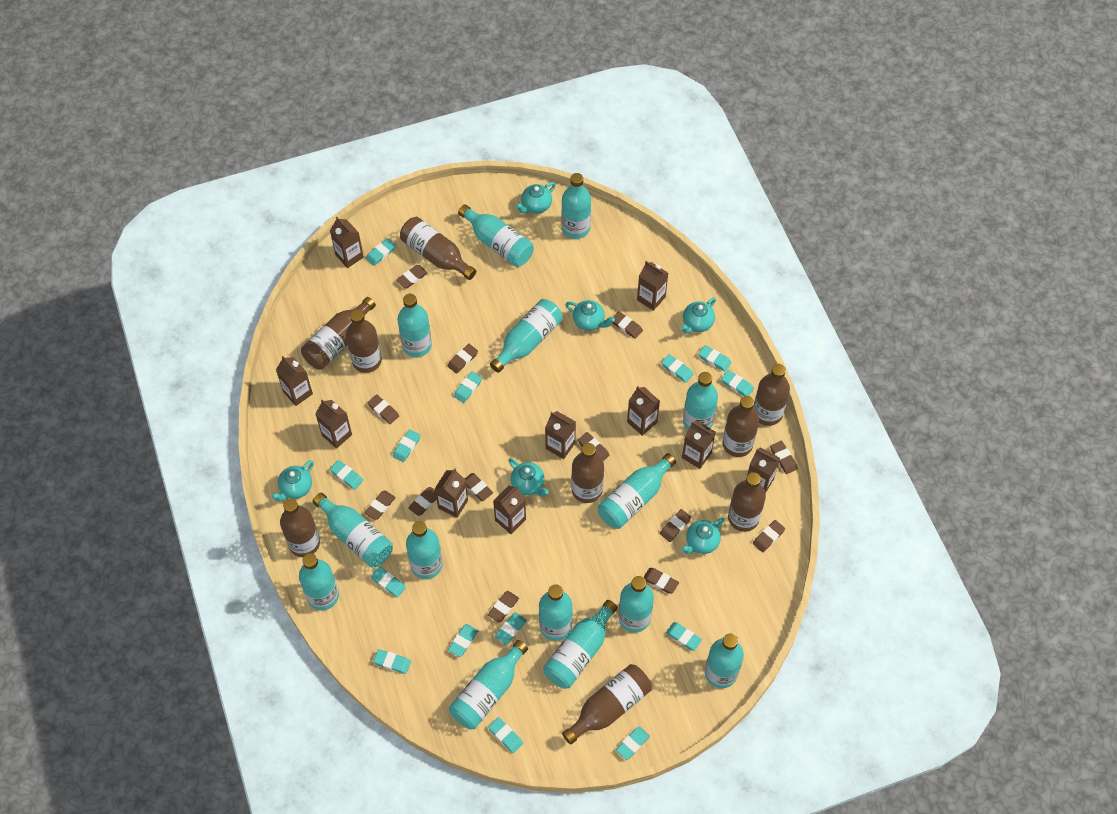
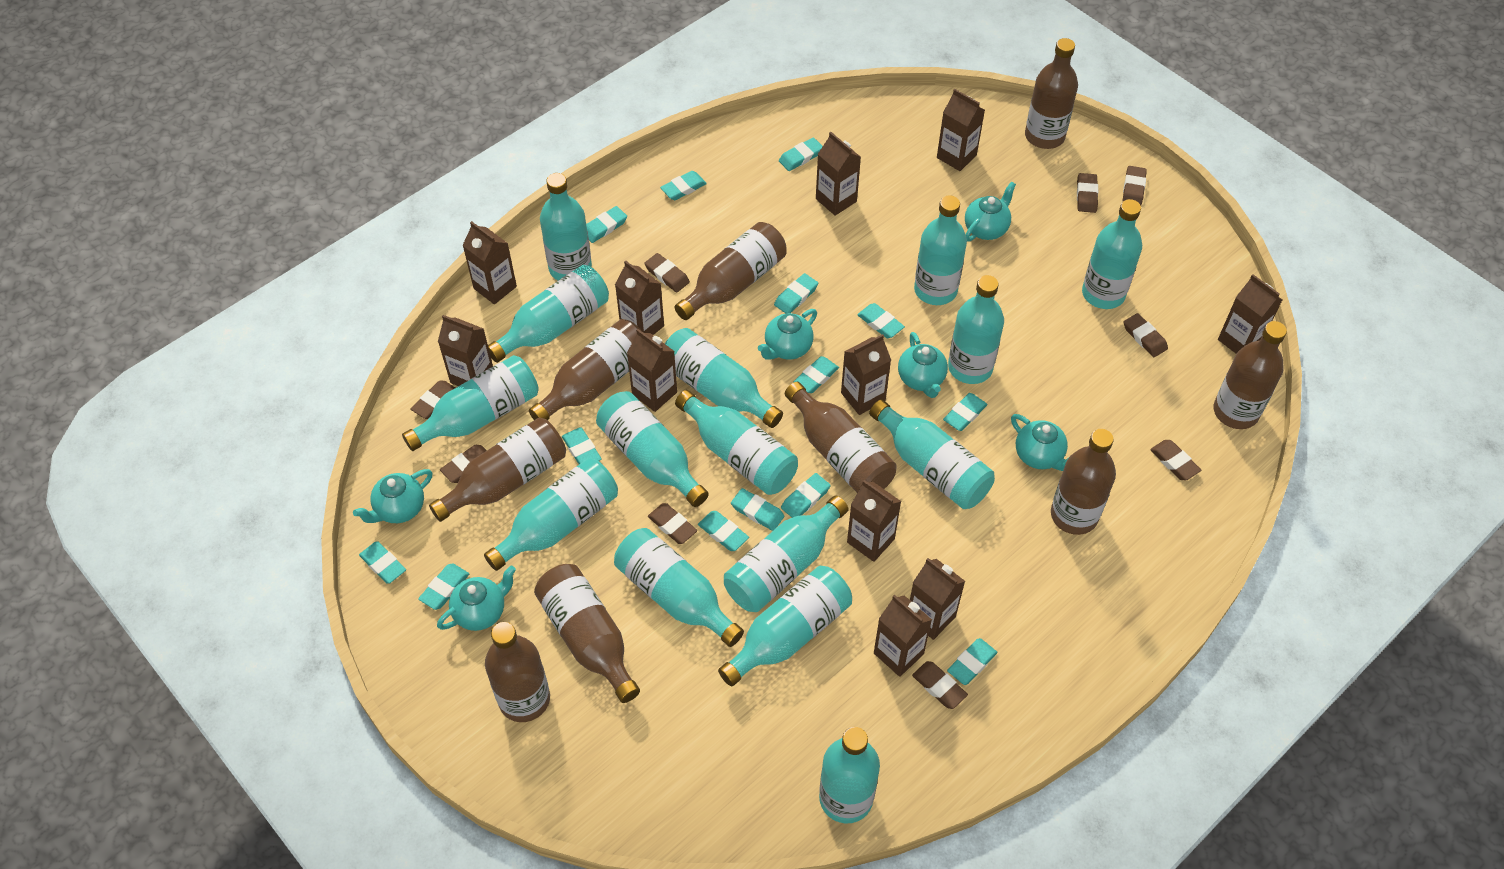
brown carton: 10 -> 11
brown eraser: 13 -> 9
turquoise bottle: 14 -> 15

